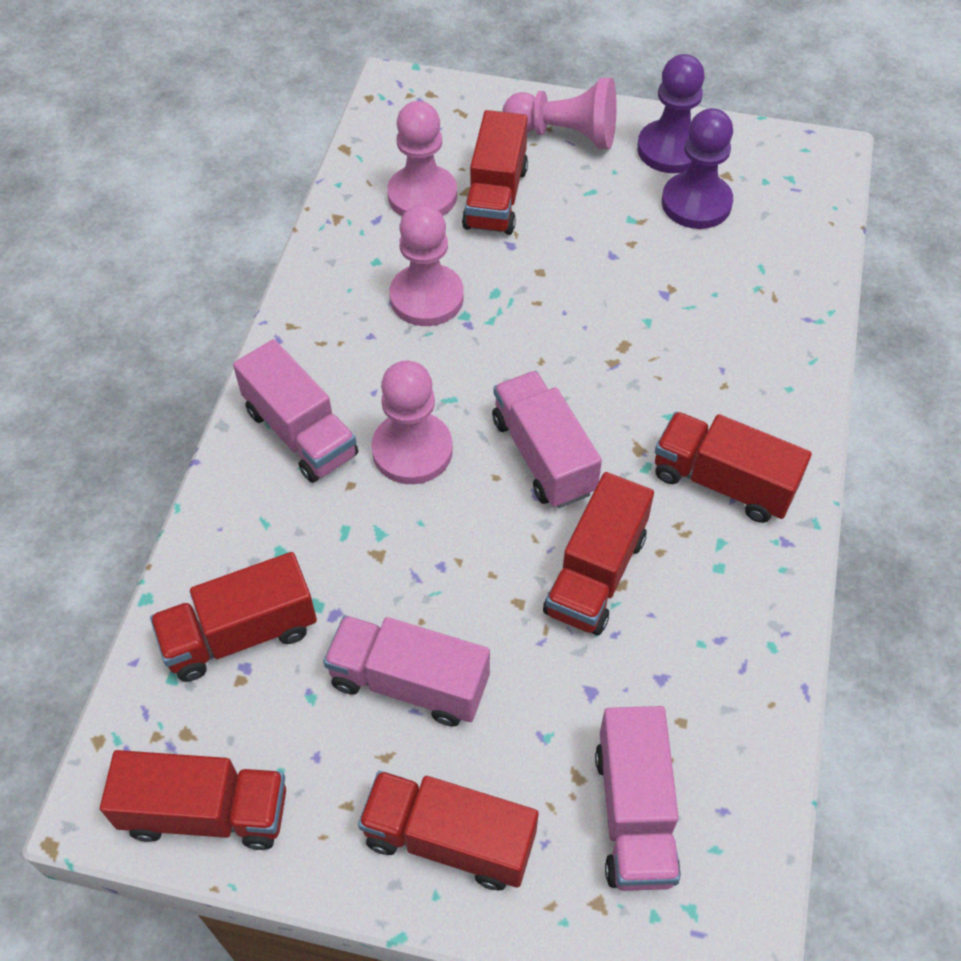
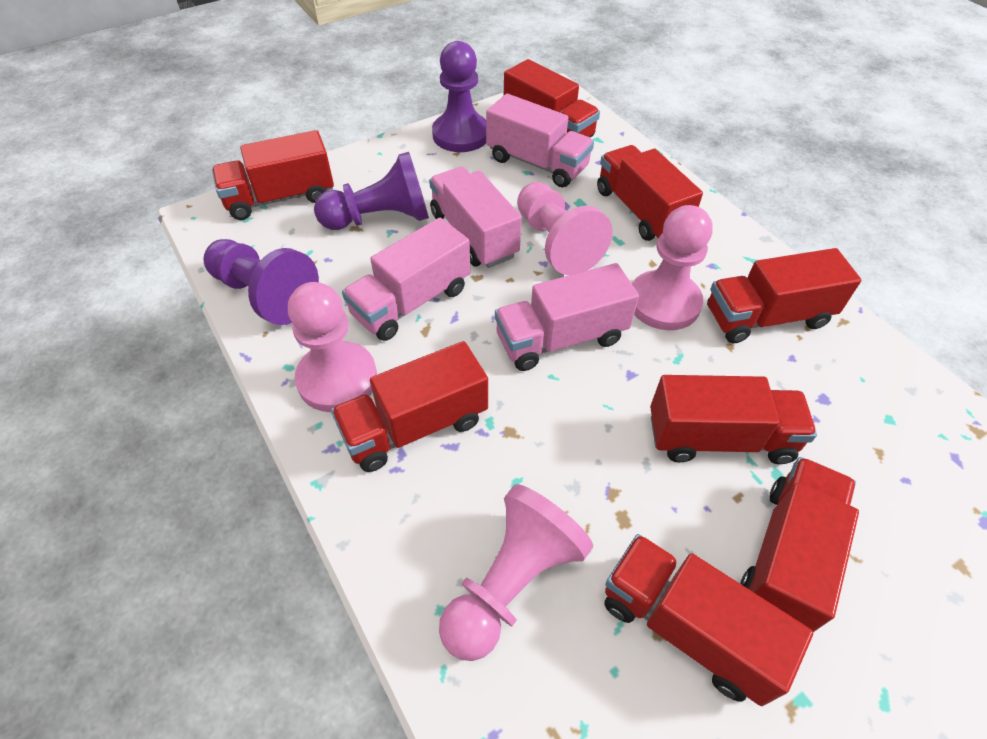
purple pawn: 2 -> 3
red truck: 6 -> 8

